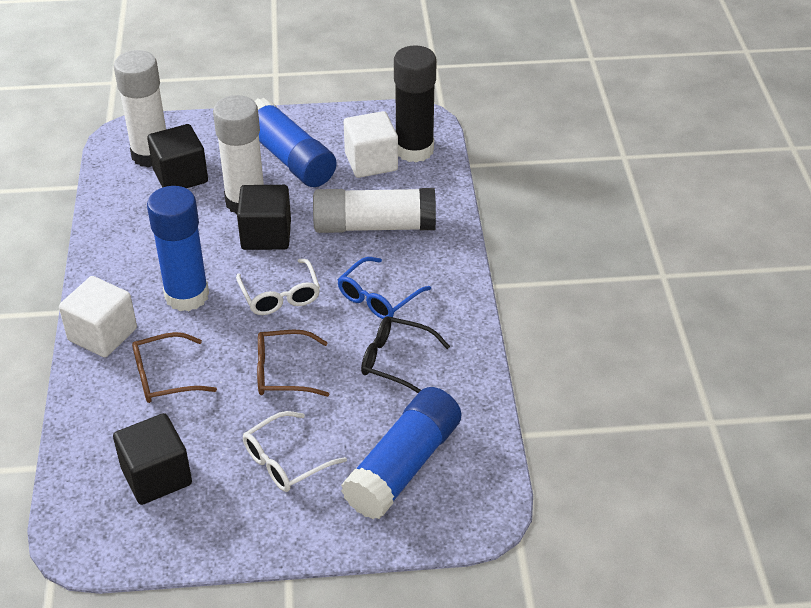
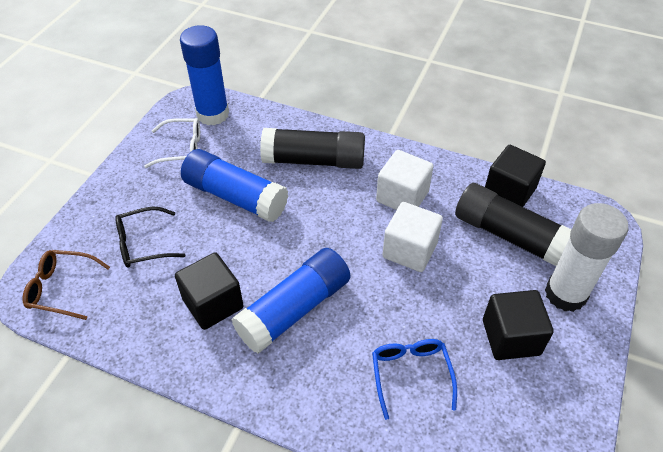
black glue stick: 1 -> 2
brown glasses: 2 -> 1
white glasses: 2 -> 1
white glue stick: 3 -> 1

